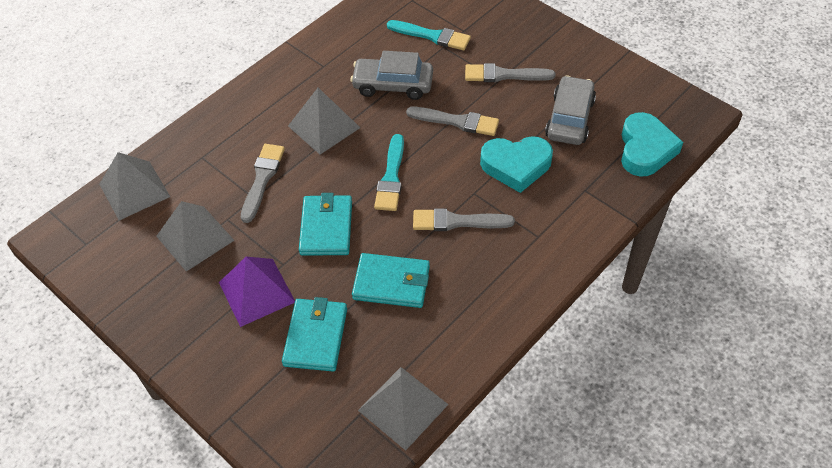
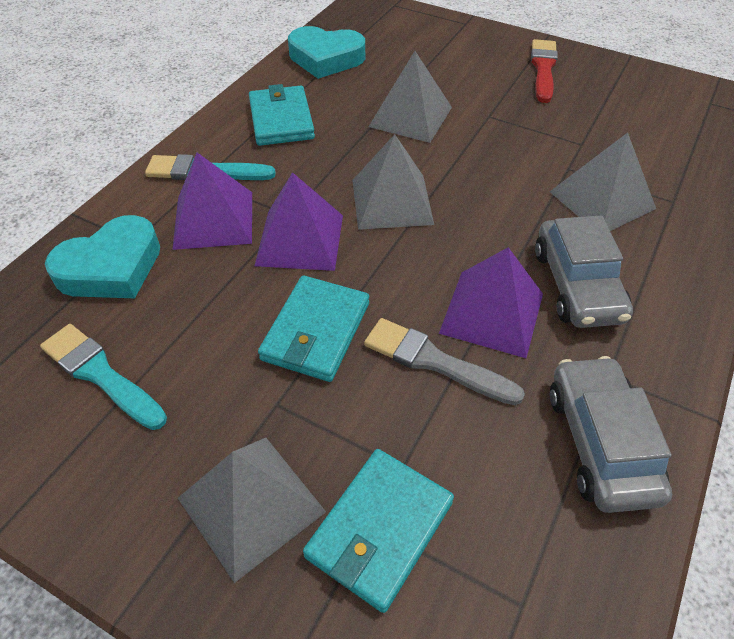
grey brush: 4 -> 1
purple pyramid: 1 -> 3
red brush: 0 -> 1

